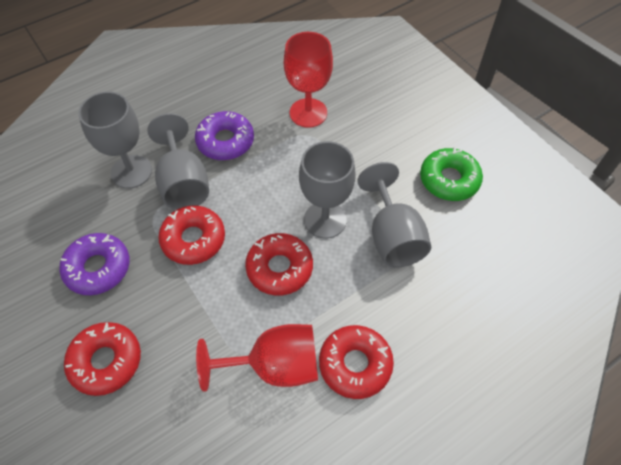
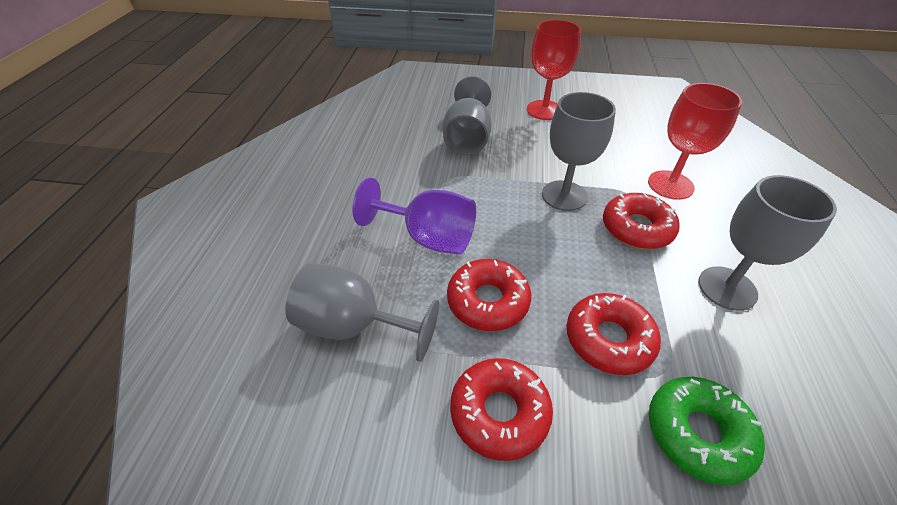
purple donut: 2 -> 0
purple goblet: 0 -> 1

